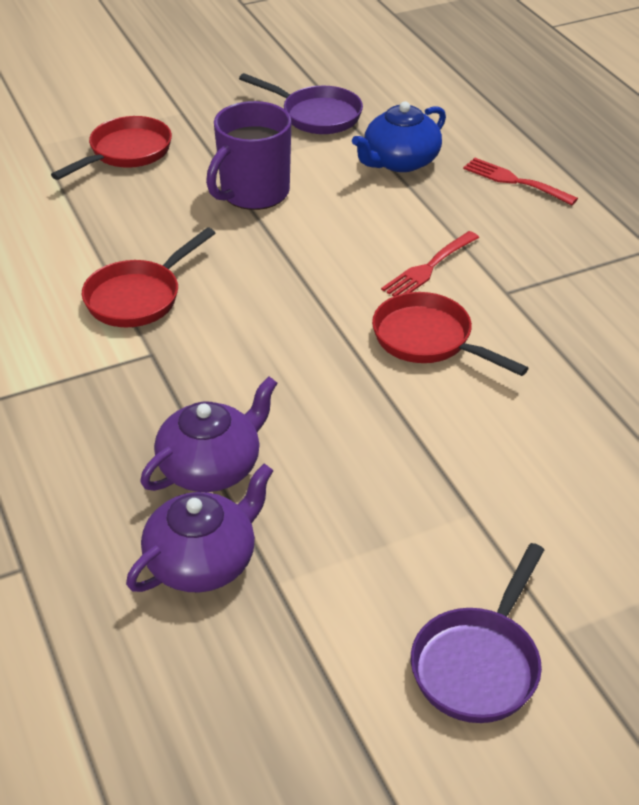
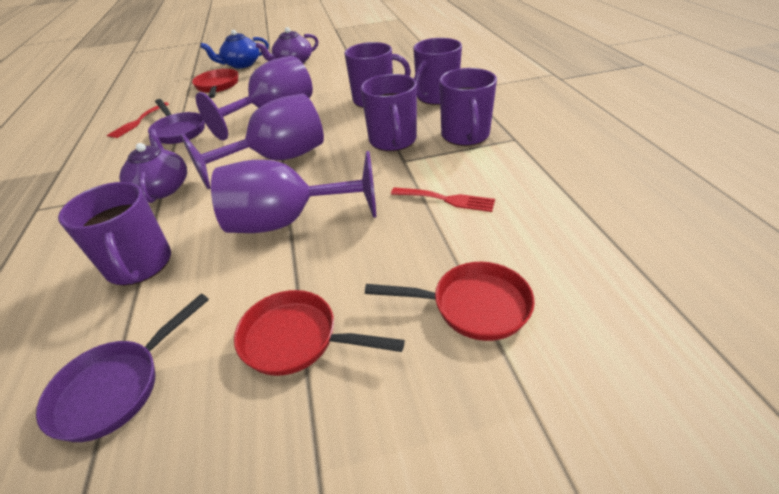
purple goblet: 0 -> 3
purple mug: 1 -> 5

